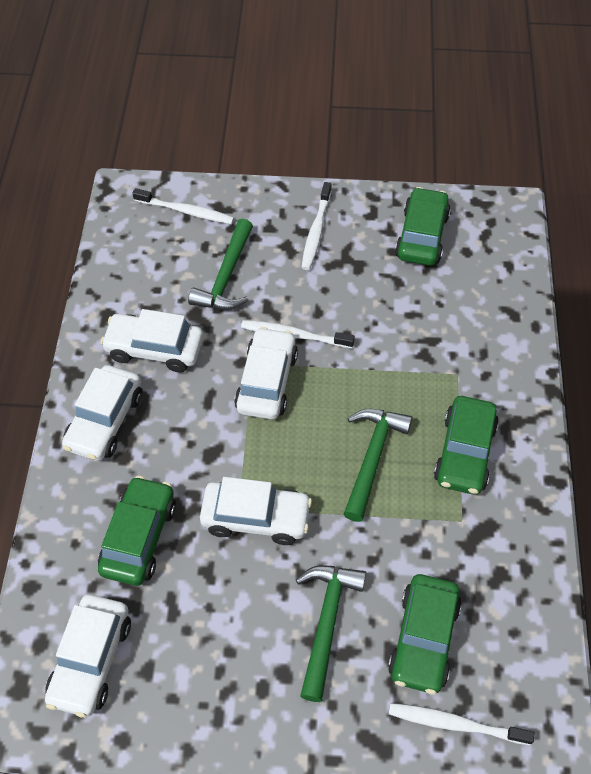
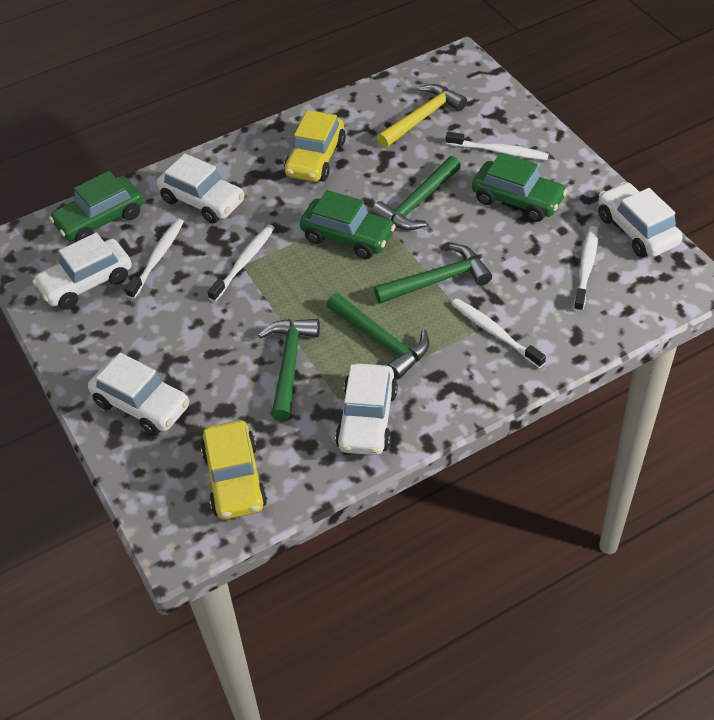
green car: 4 -> 3
green hammer: 3 -> 4
white toothbrush: 4 -> 5
yellow car: 0 -> 2
yellow hammer: 0 -> 1

